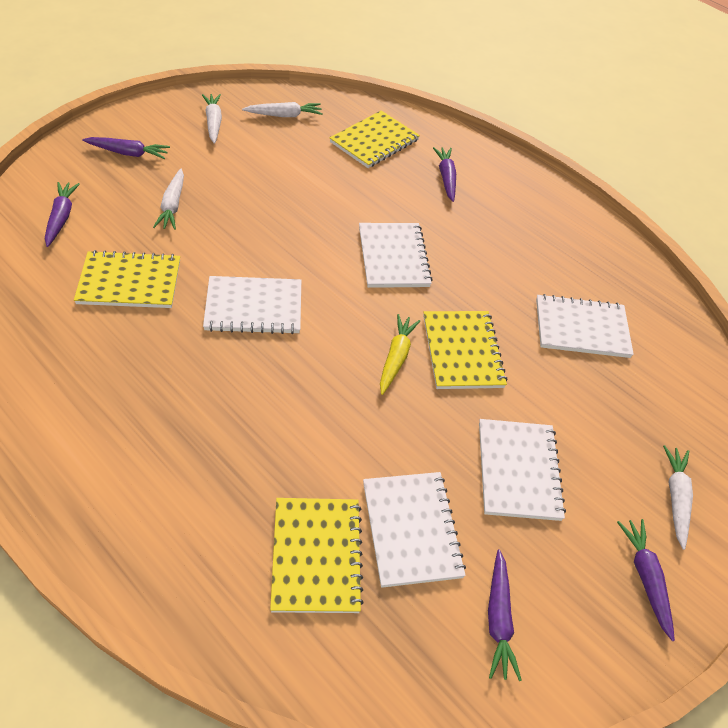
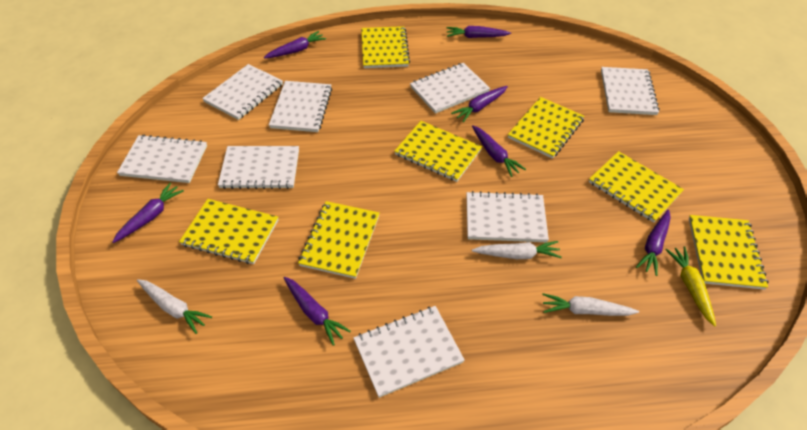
purple carrot: 5 -> 7
white carrot: 4 -> 3
white notebook: 5 -> 8
yellow notebook: 4 -> 7

